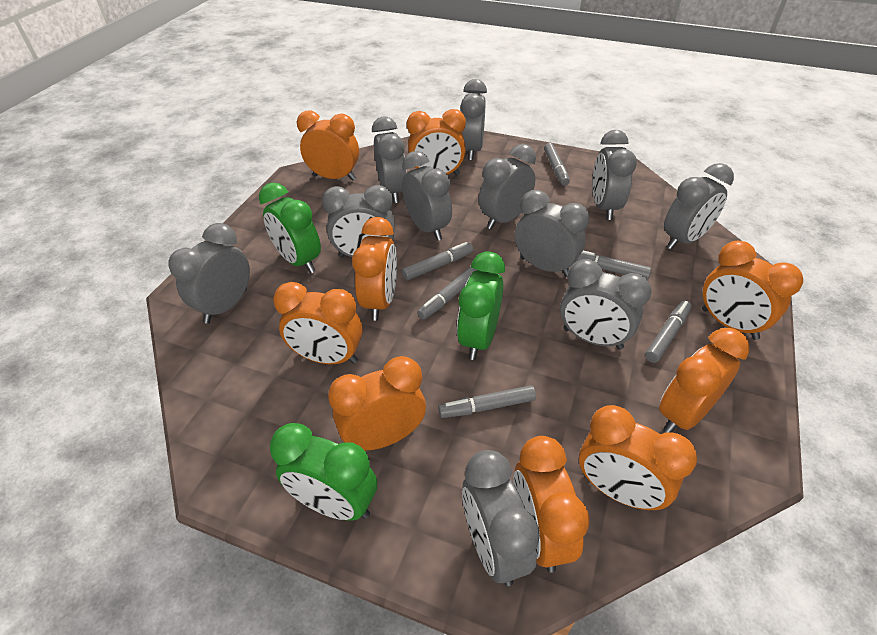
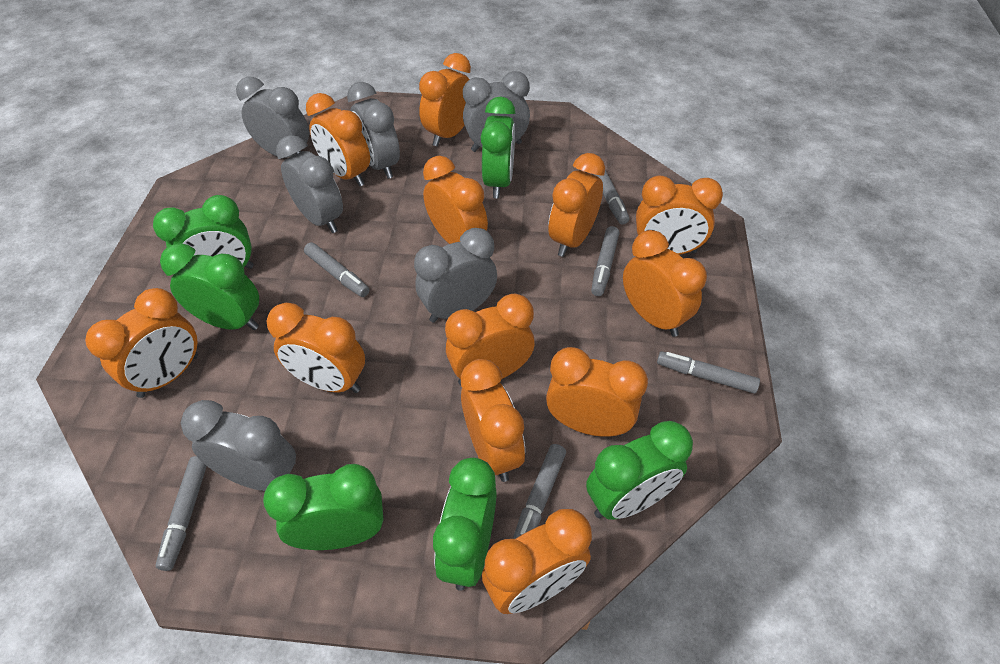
green clock: 3 -> 6
grey clock: 11 -> 6
orange clock: 9 -> 12

